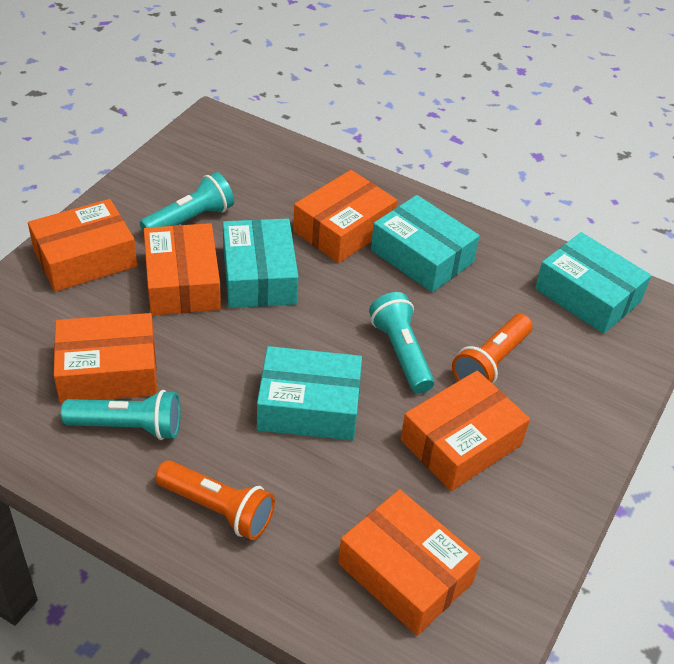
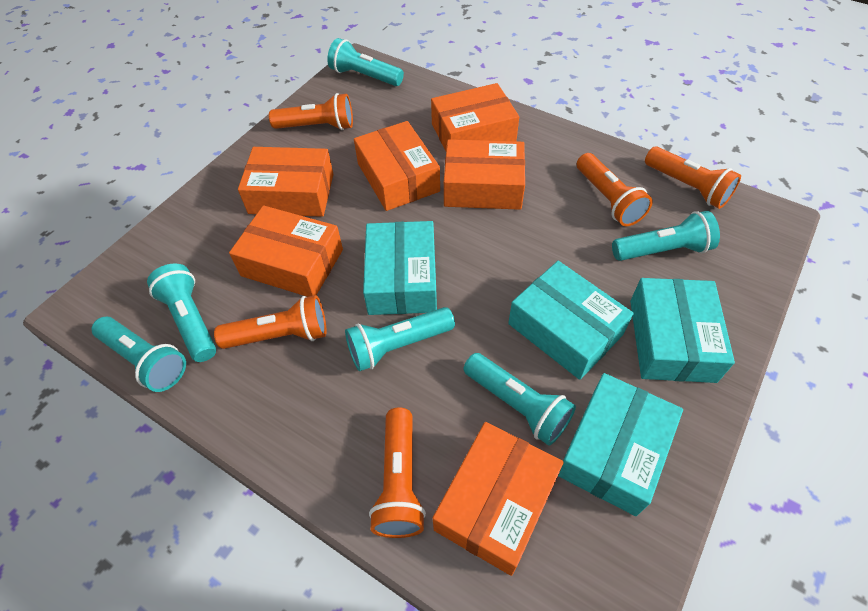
orange flashlight: 2 -> 5
turquoise flashlight: 3 -> 6

